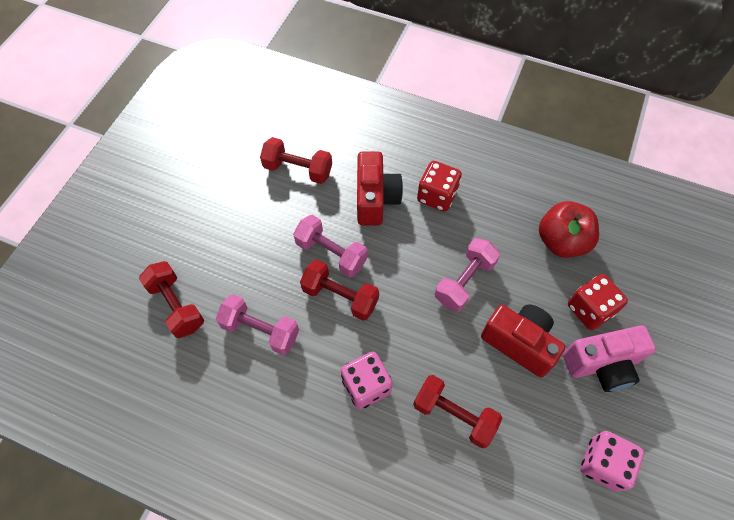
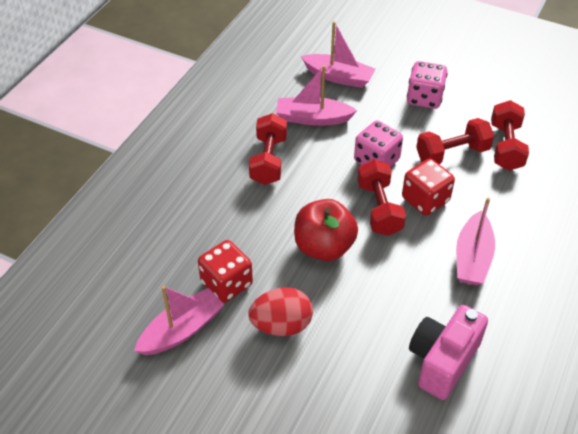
pink boat: 0 -> 4
pink dumbbell: 3 -> 0
red camera: 2 -> 0
red egg: 0 -> 1

